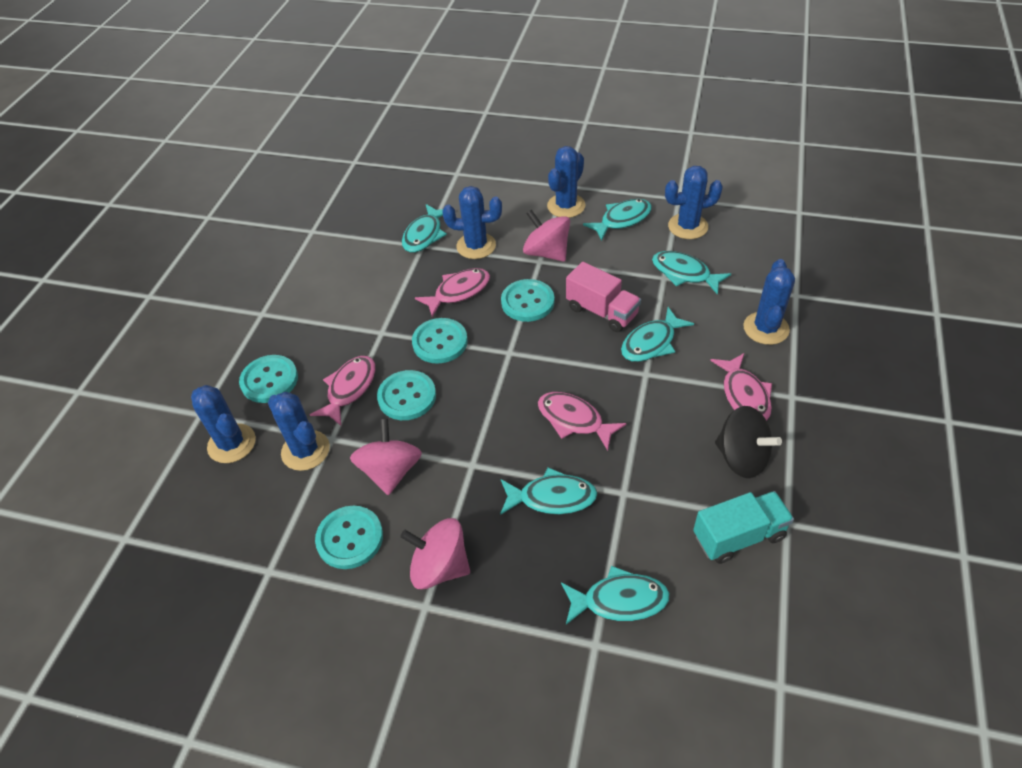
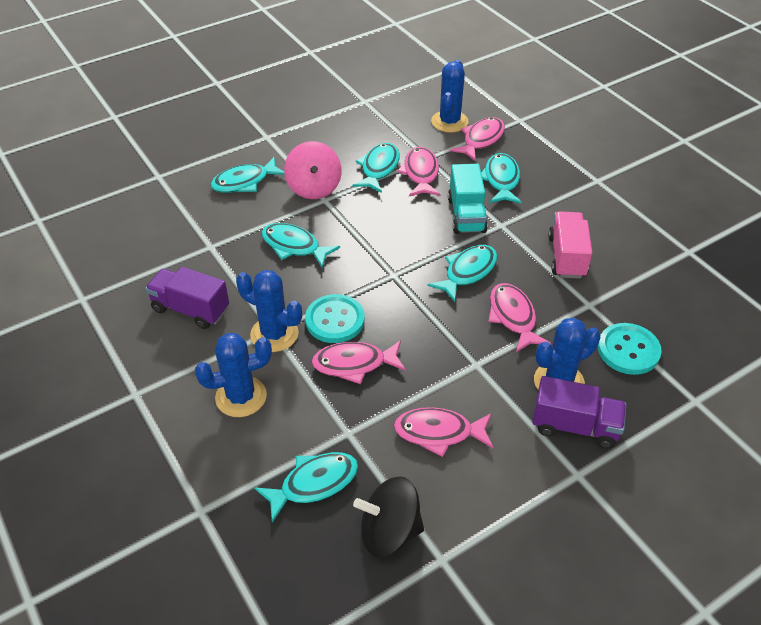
blue cactus: 6 -> 4
pink fish: 4 -> 5
pink spinning top: 3 -> 1
purple truck: 0 -> 2
turquoise button: 5 -> 2

